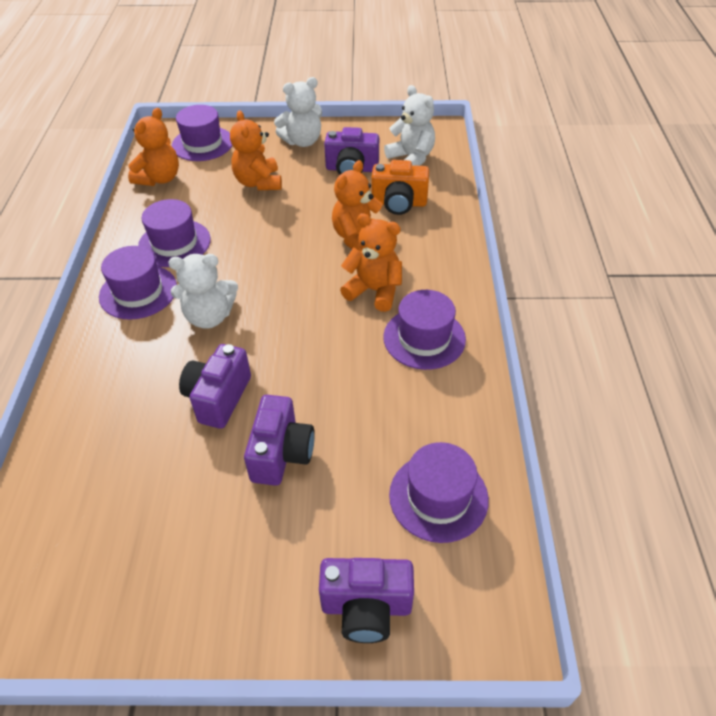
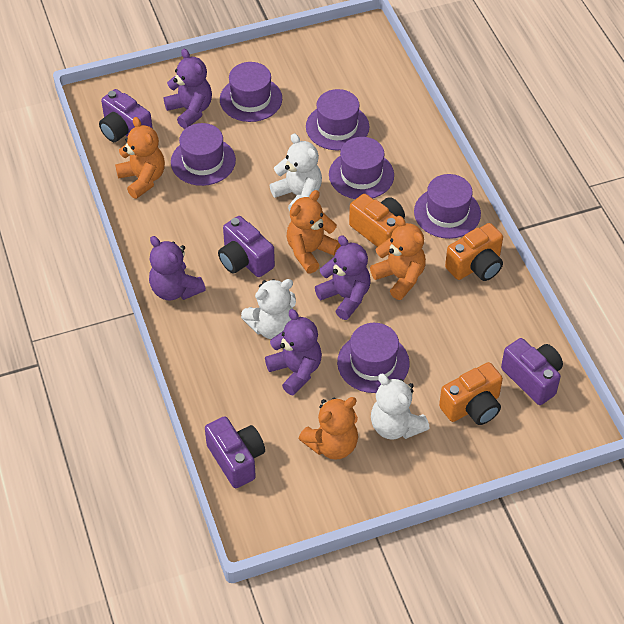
orange camera: 1 -> 3
purple hat: 5 -> 6
purple teddy bear: 0 -> 4

